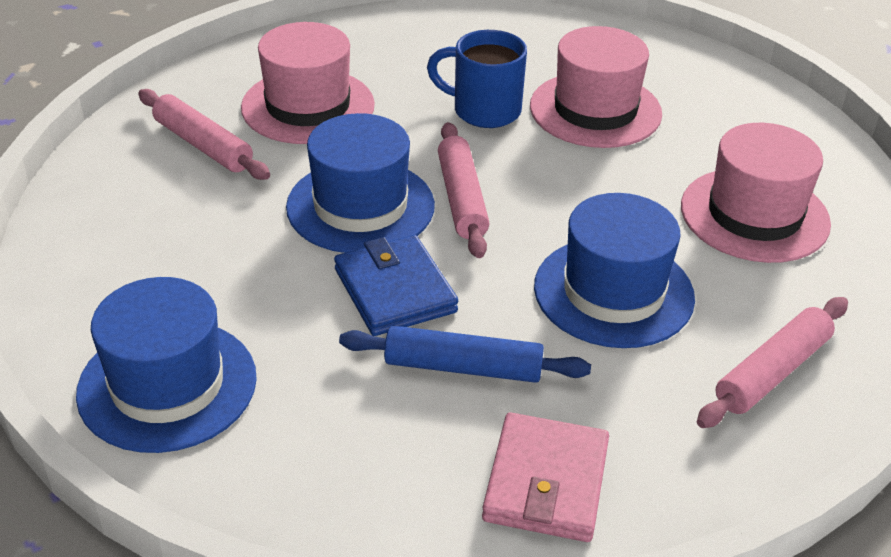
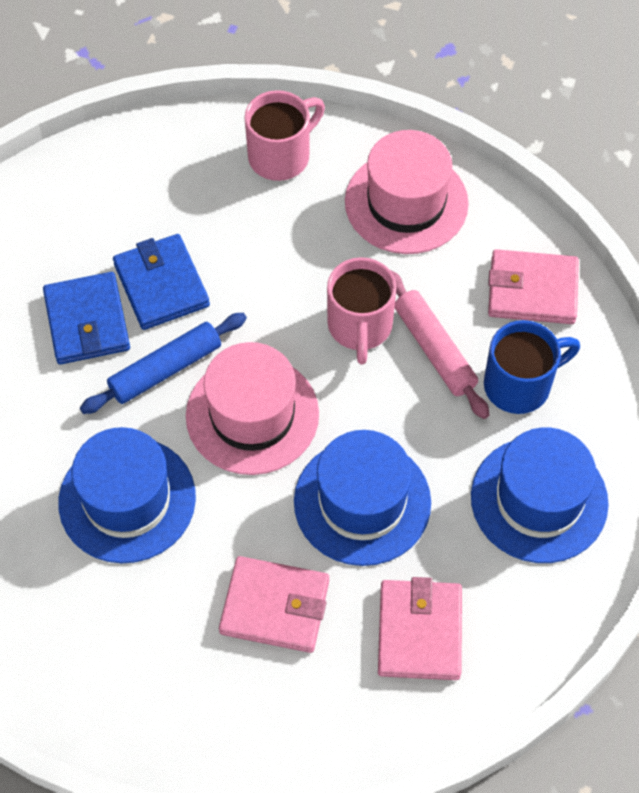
blue wallet: 1 -> 2
pink hat: 3 -> 2
pink mug: 0 -> 2
pink rolling pin: 3 -> 1
pink wallet: 1 -> 3

